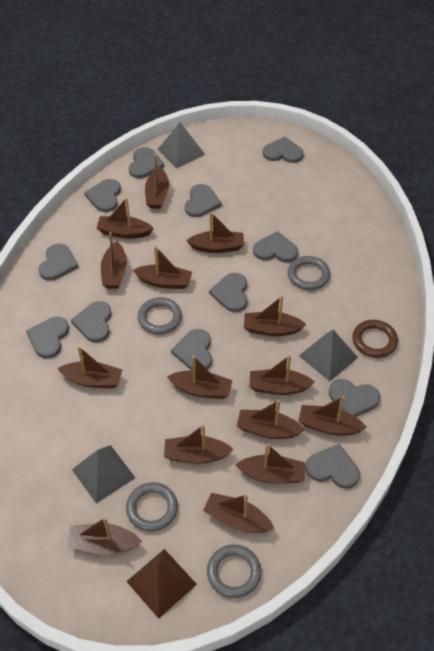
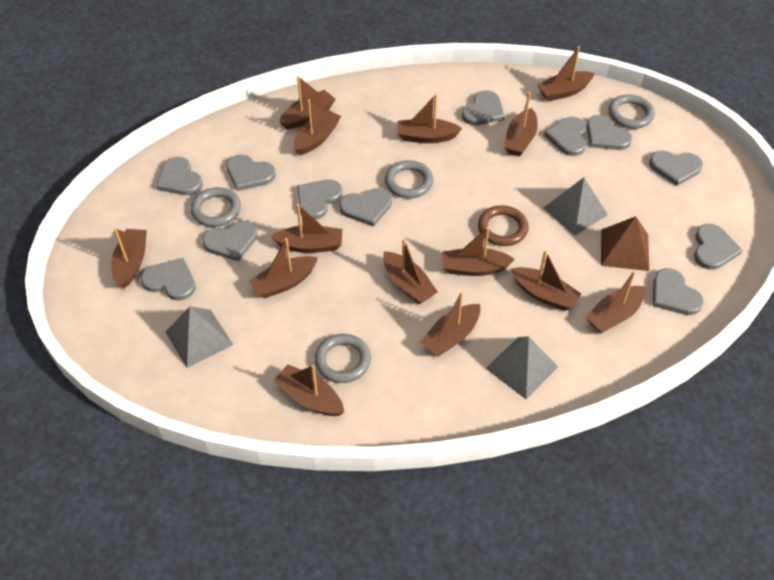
brown boat: 15 -> 14

